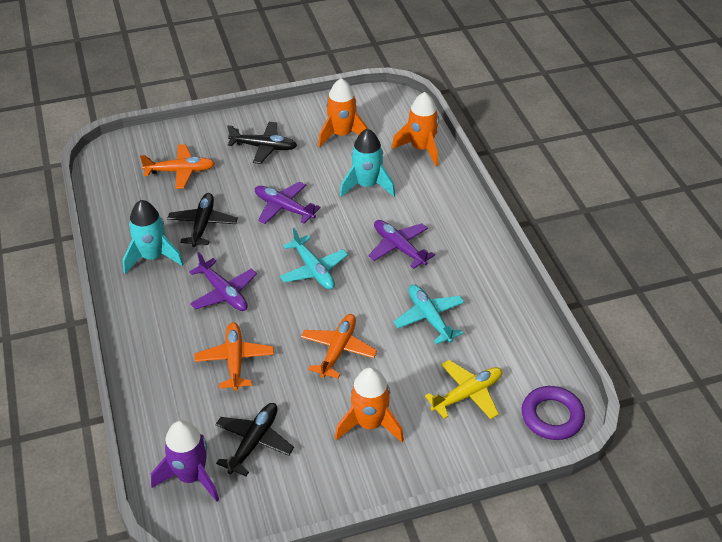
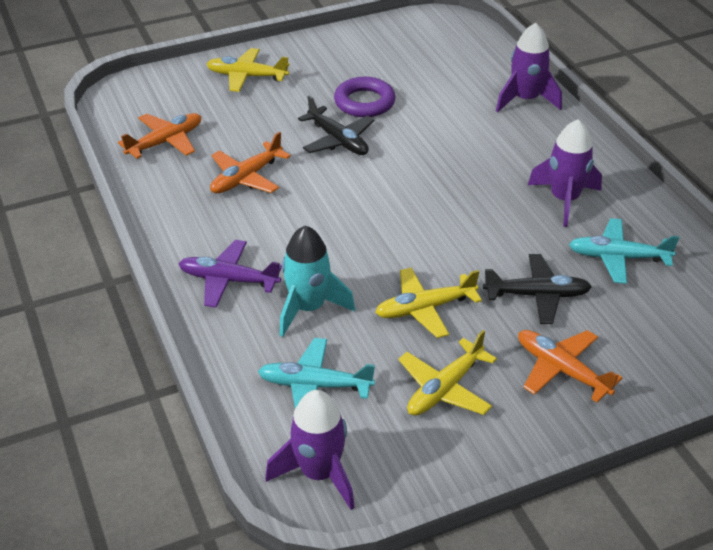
black plane: 3 -> 2
orange rocket: 3 -> 0
purple plane: 3 -> 1
purple rocket: 1 -> 3
turquoise rocket: 2 -> 1
yellow plane: 1 -> 3

